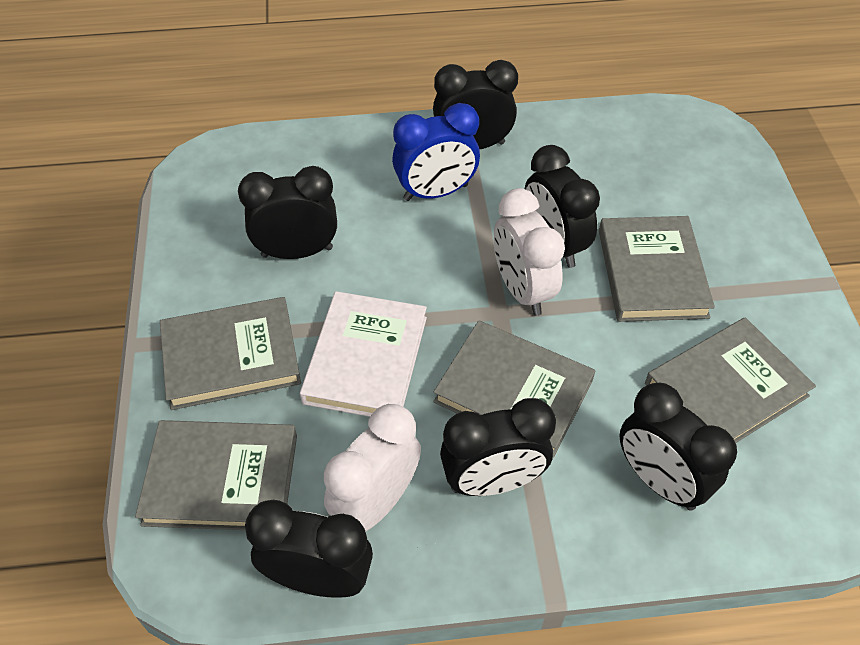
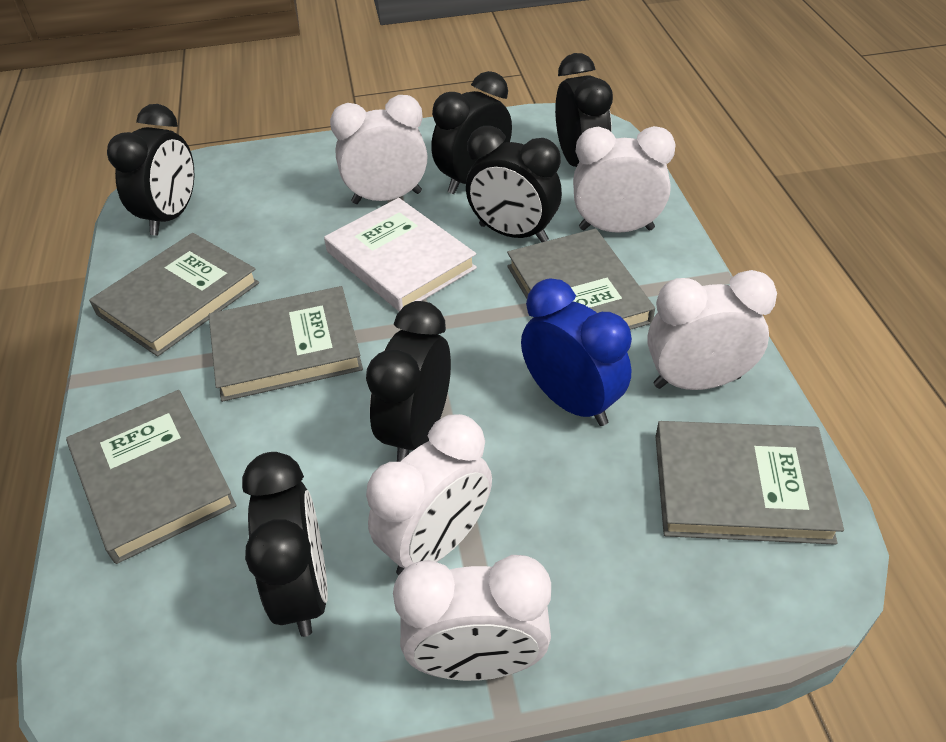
white clock: 2 -> 5

